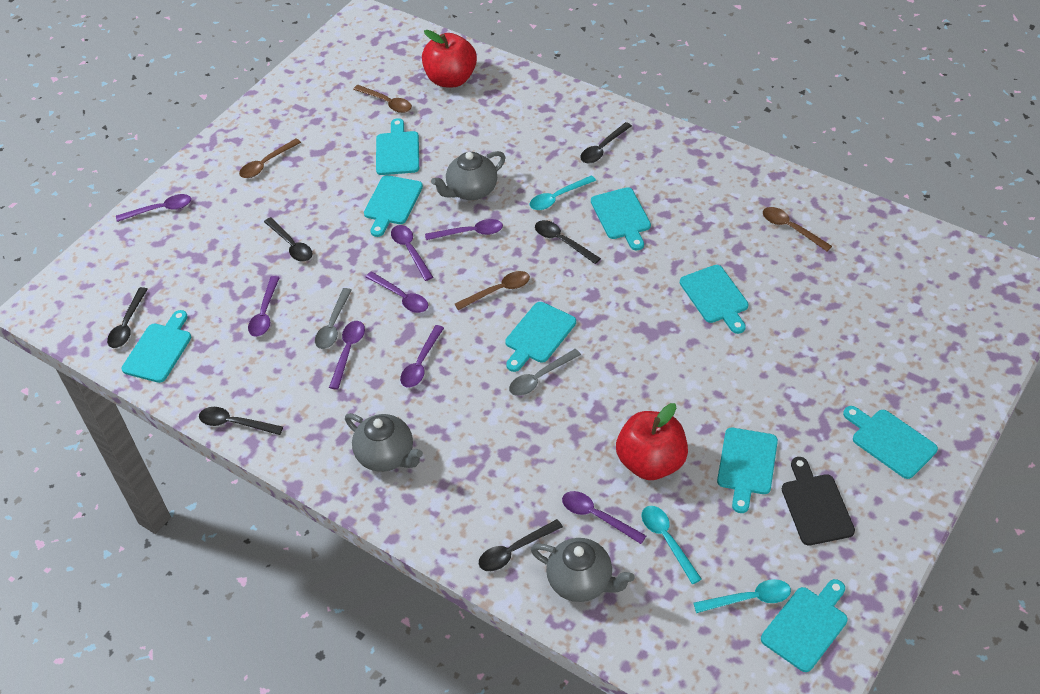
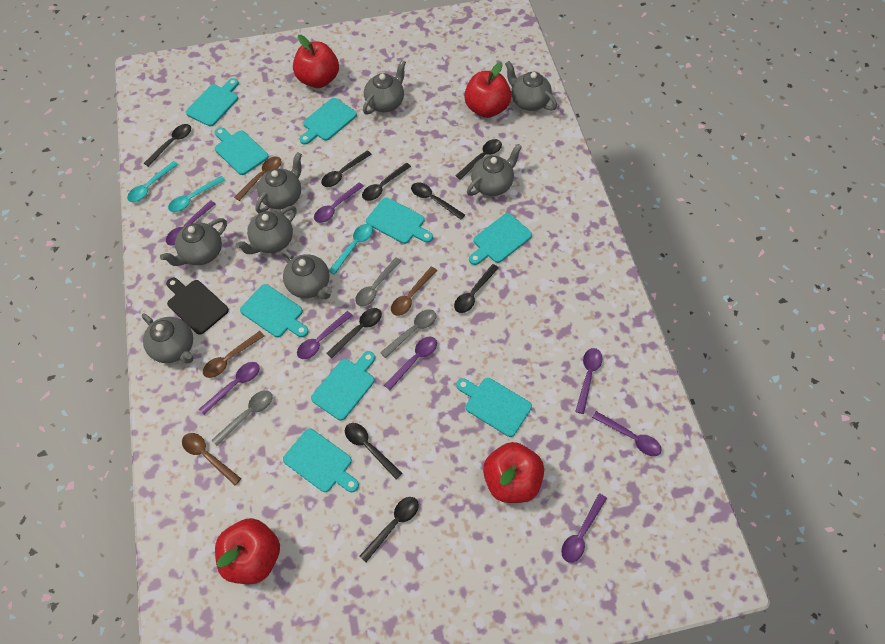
black spoon: 6 -> 9
grey spoon: 2 -> 3
grey teapot: 3 -> 8
red apple: 2 -> 4

